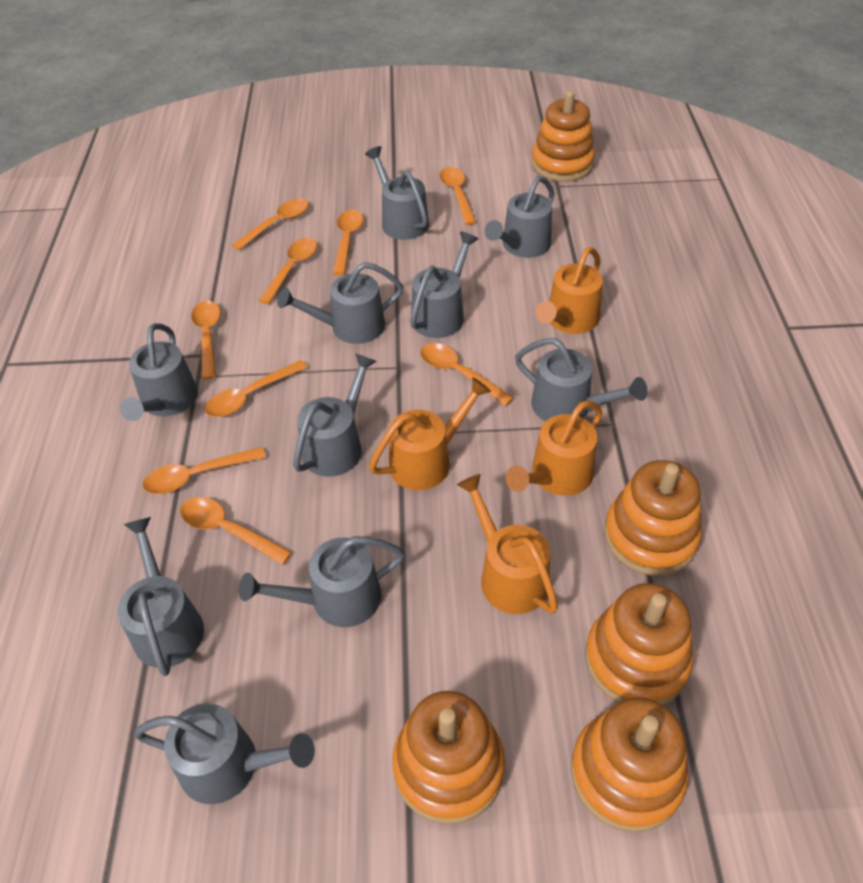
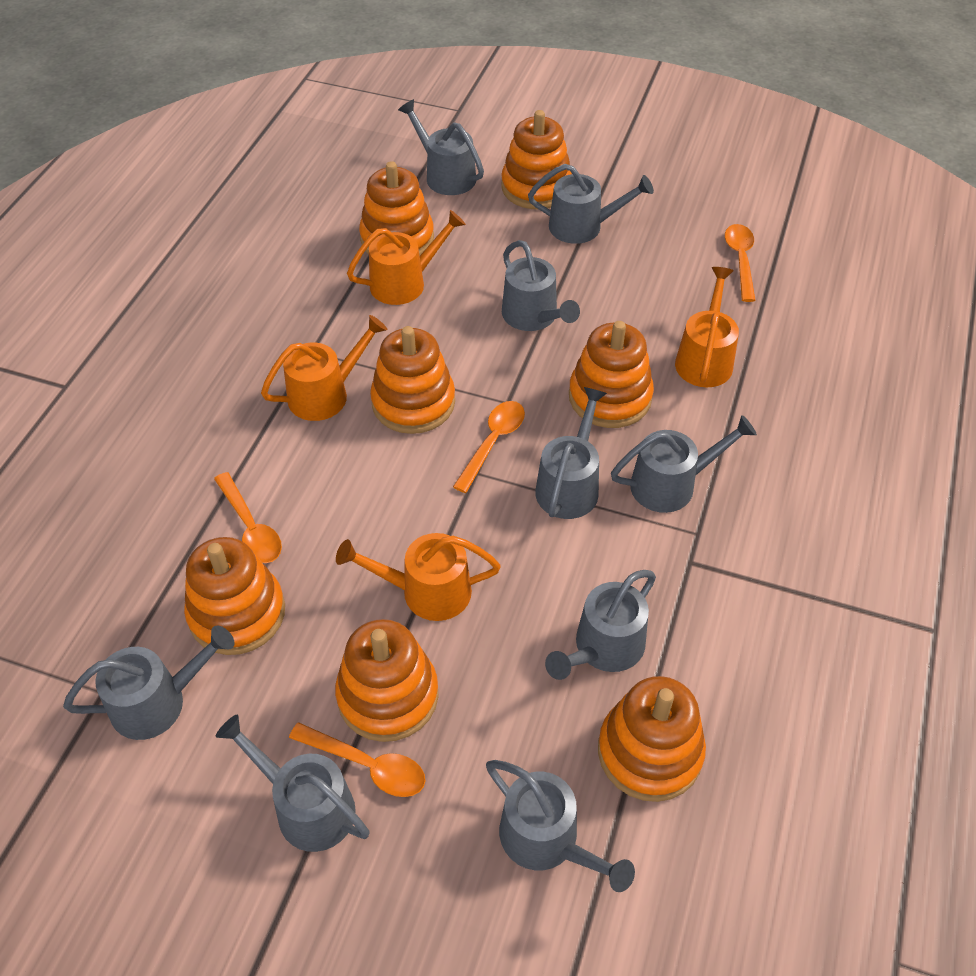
grey watering can: 10 -> 9
orange spoon: 9 -> 4
orange stacking toy: 5 -> 7

